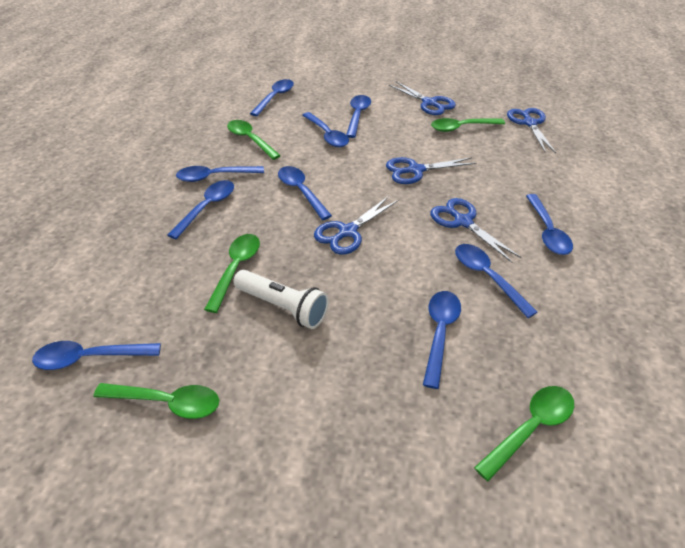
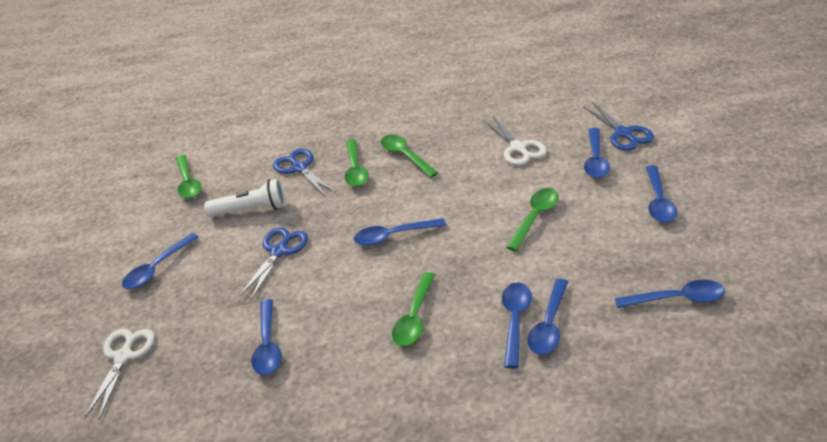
blue scissors: 5 -> 3
blue spoon: 10 -> 8
white scissors: 0 -> 2

